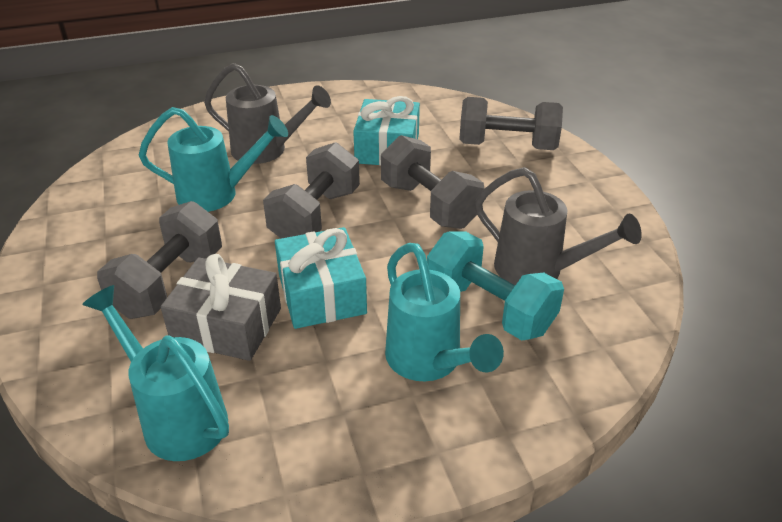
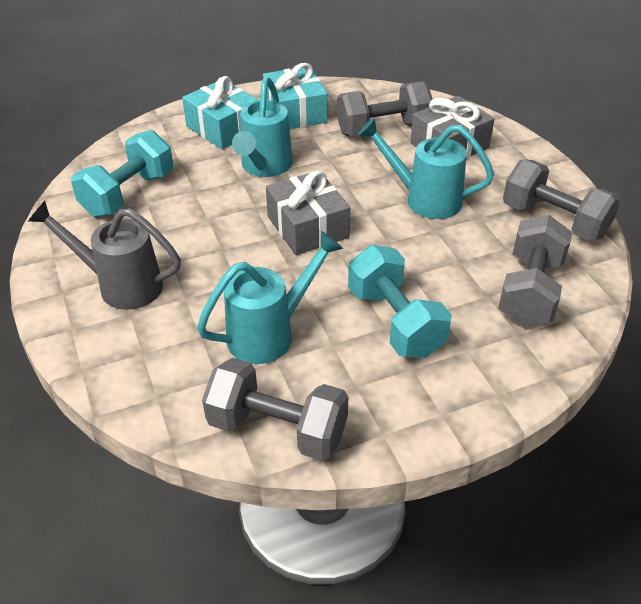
grey gift: 1 -> 2
grey watering can: 2 -> 1
turquoise dumbbell: 1 -> 2

